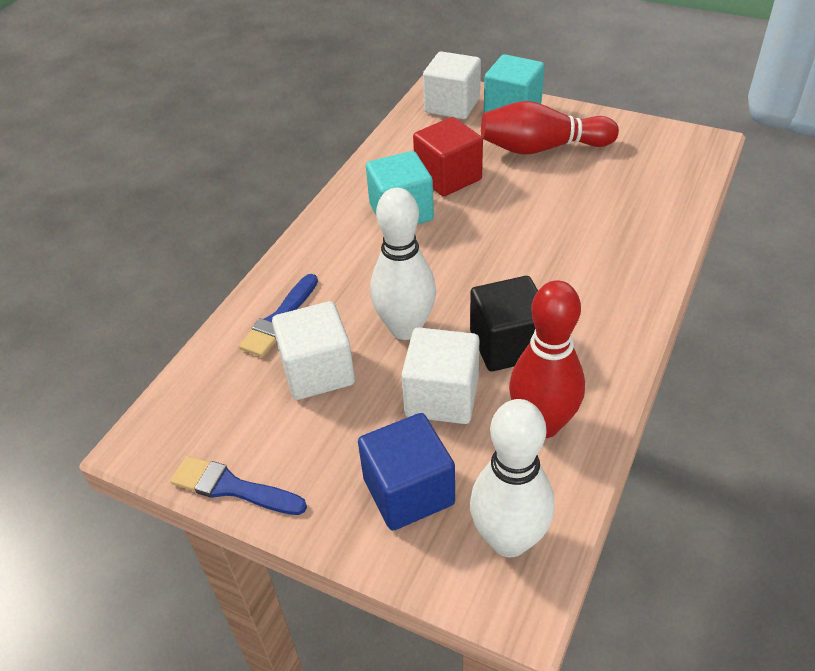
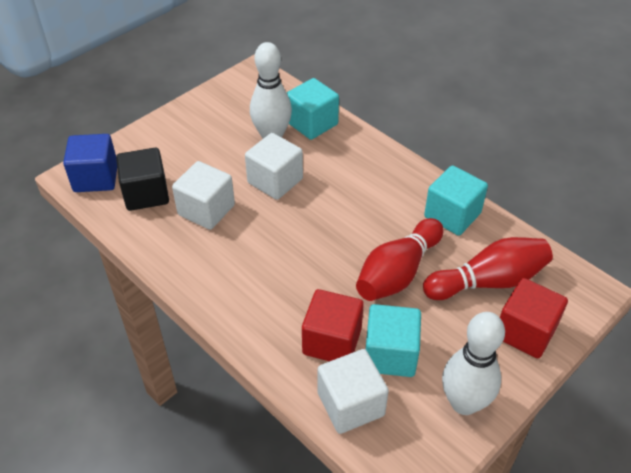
blue brush: 2 -> 0
red cube: 1 -> 2
turquoise cube: 2 -> 3

